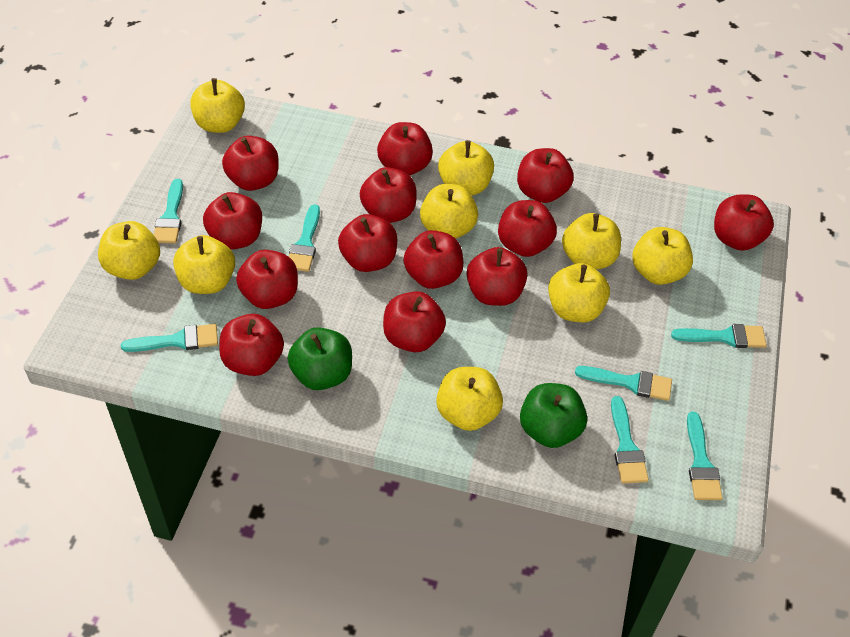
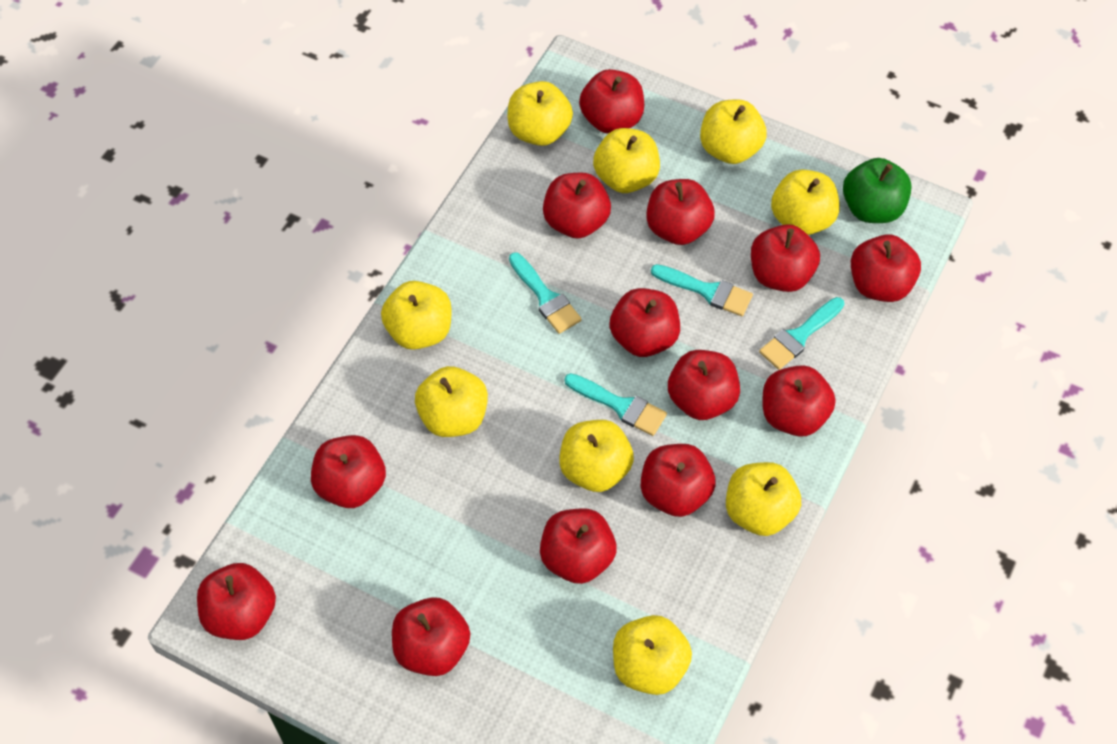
green apple: 2 -> 1
turquoise brush: 7 -> 4

